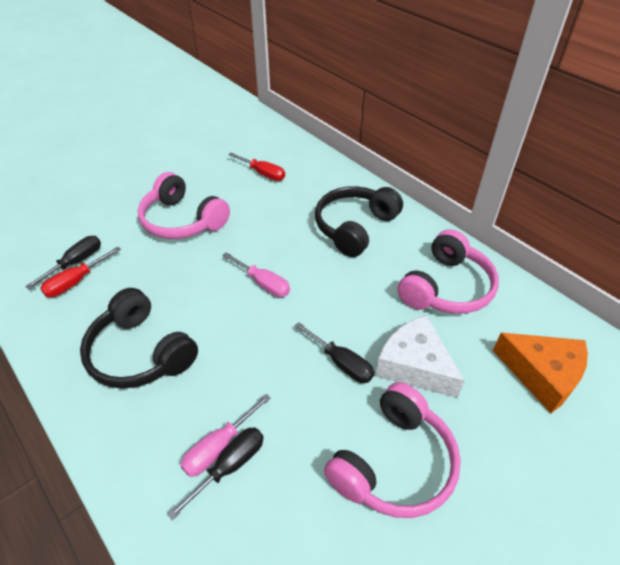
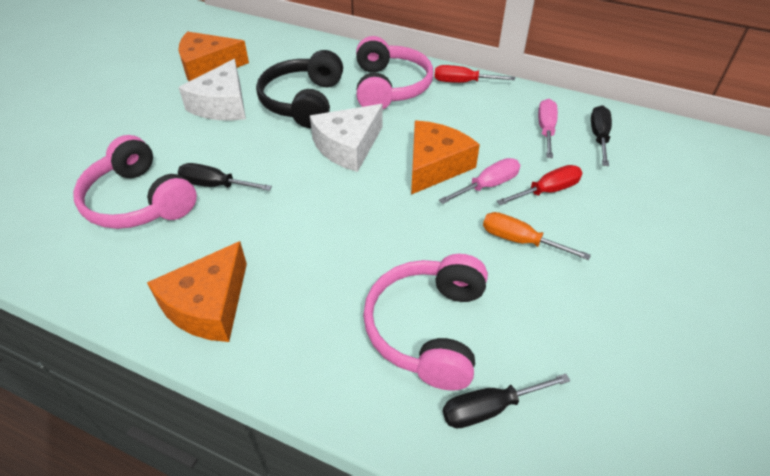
black headphones: 2 -> 1
orange cheese: 1 -> 3
orange screwdriver: 0 -> 1
white cheese: 1 -> 2

